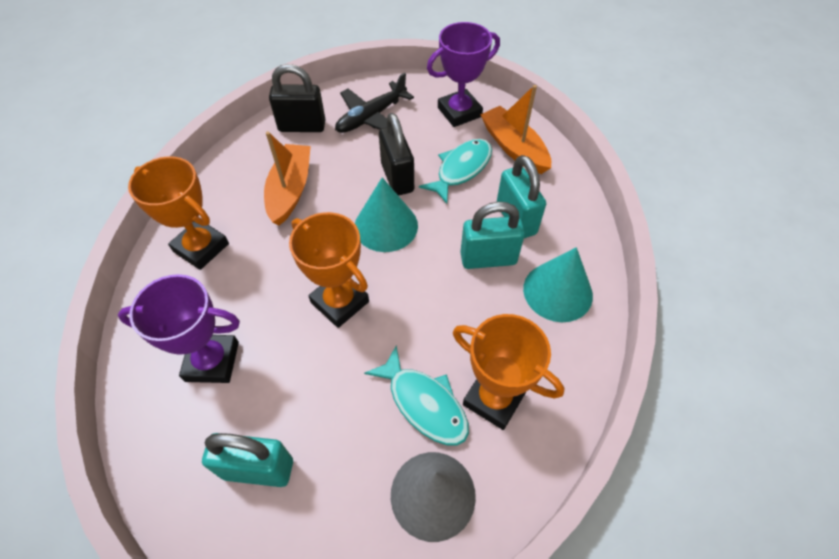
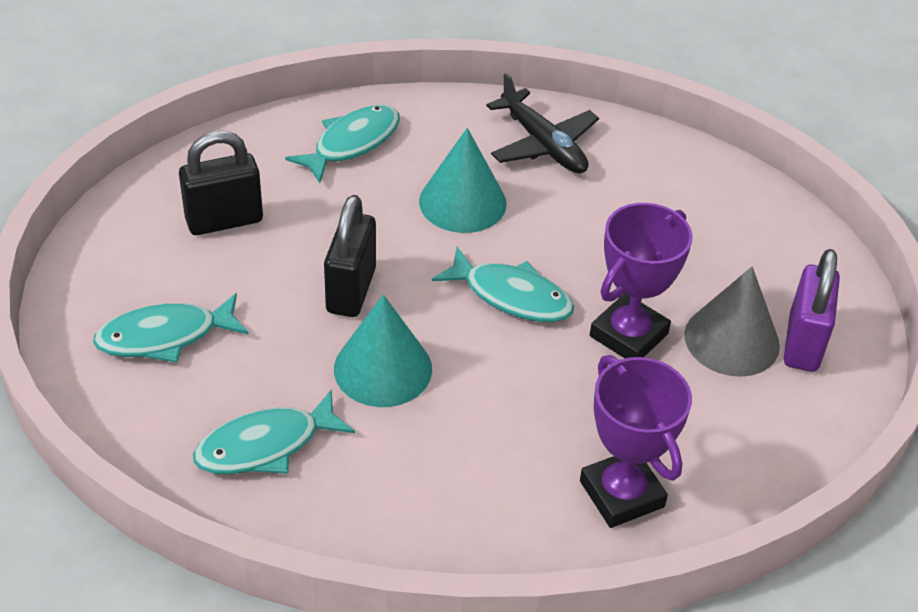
orange boat: 2 -> 0
orange trophy: 3 -> 0
purple padlock: 0 -> 1
turquoise fish: 2 -> 4
turquoise padlock: 3 -> 0

